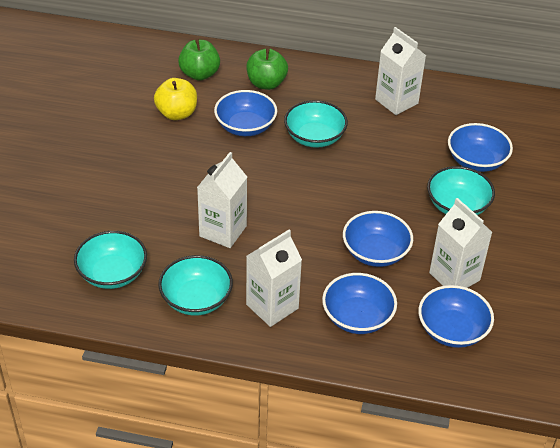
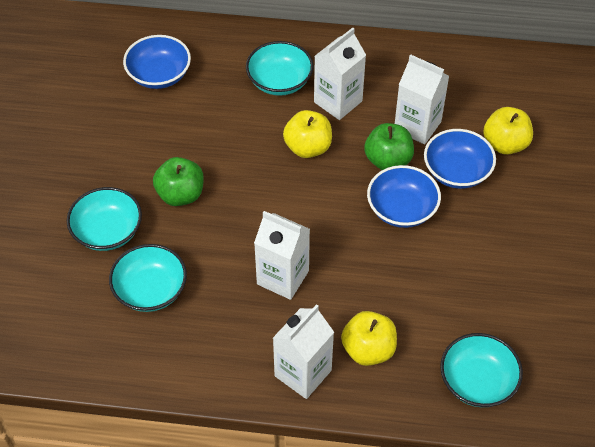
blue bowl: 5 -> 3
yellow apple: 1 -> 3

